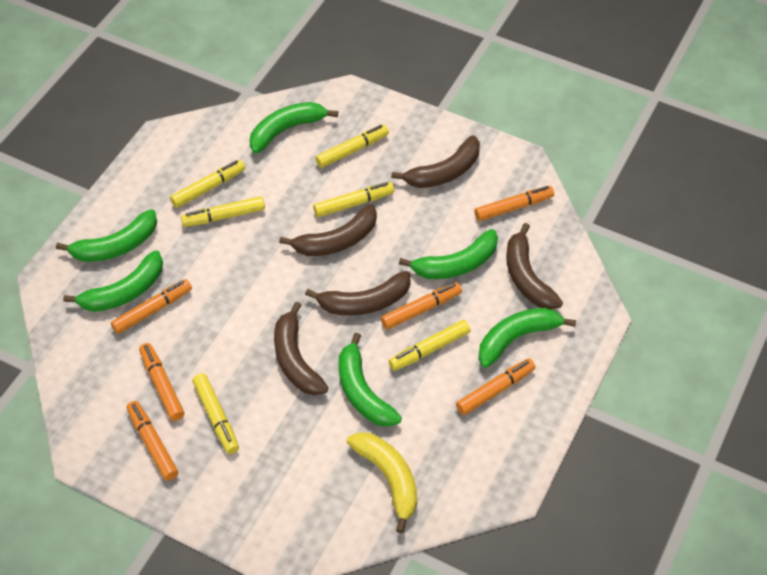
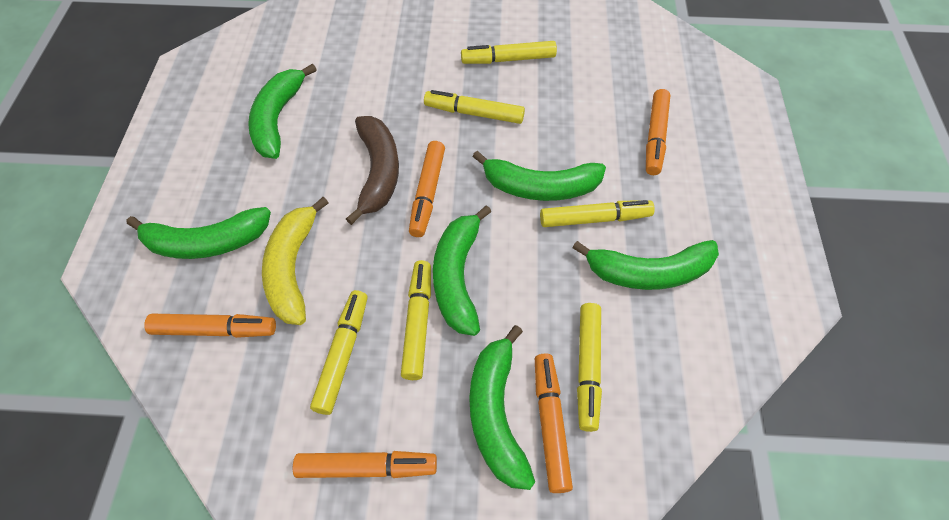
brown banana: 5 -> 1
orange marker: 6 -> 5

